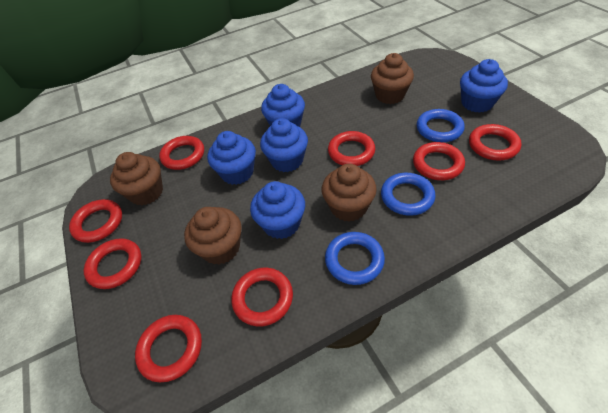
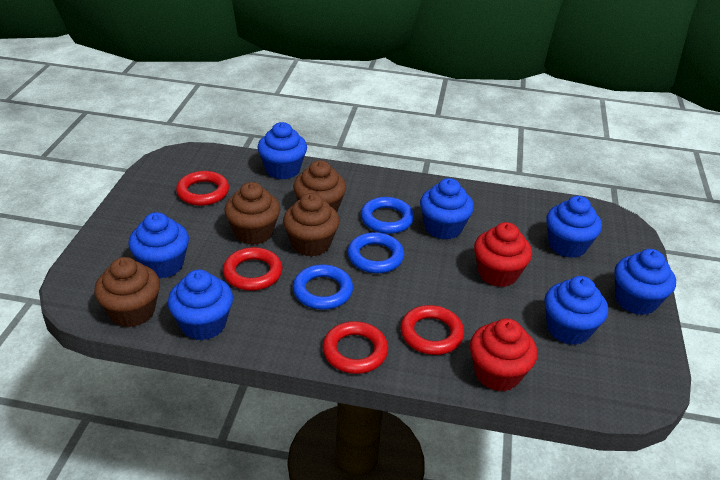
blue cupcake: 5 -> 7
red cupcake: 0 -> 2
red ring: 8 -> 4

